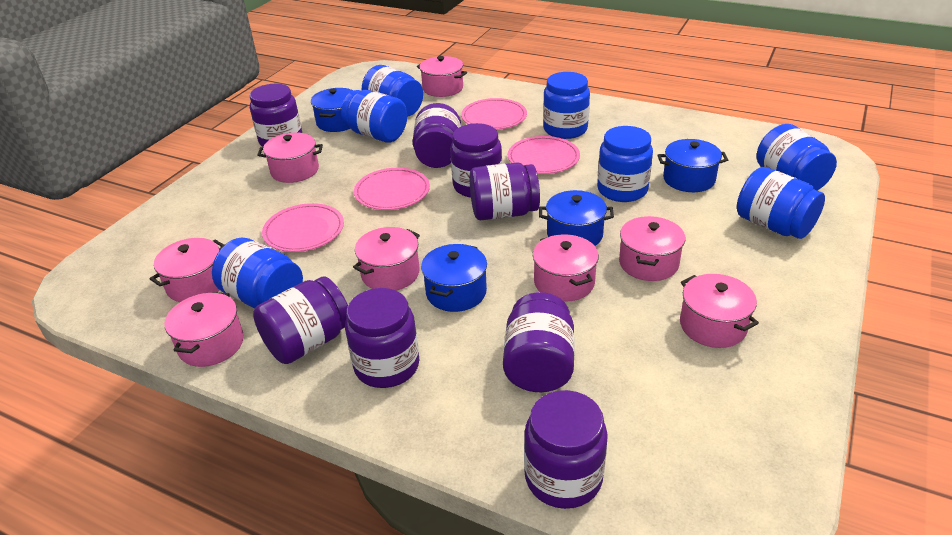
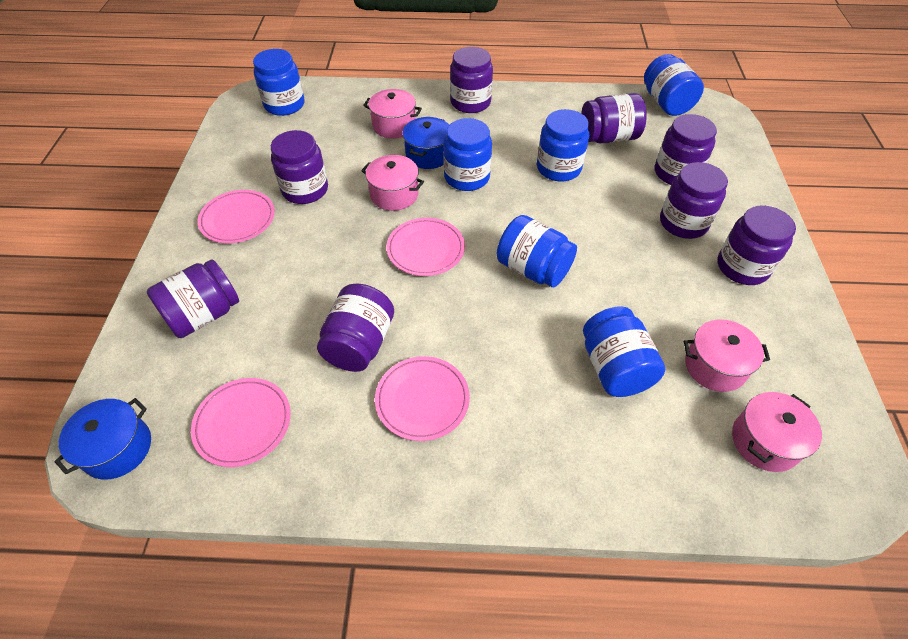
blue jar: 7 -> 6
blue pot: 4 -> 2
pink pot: 8 -> 4

